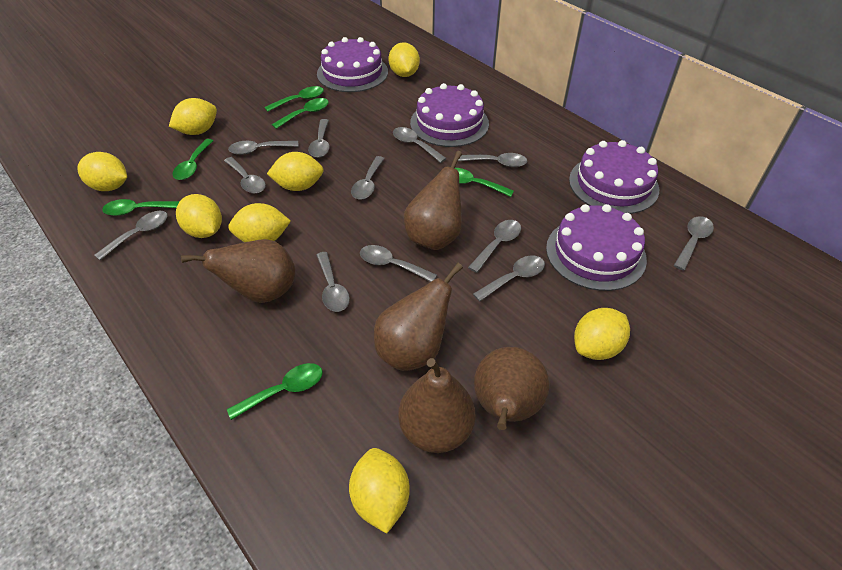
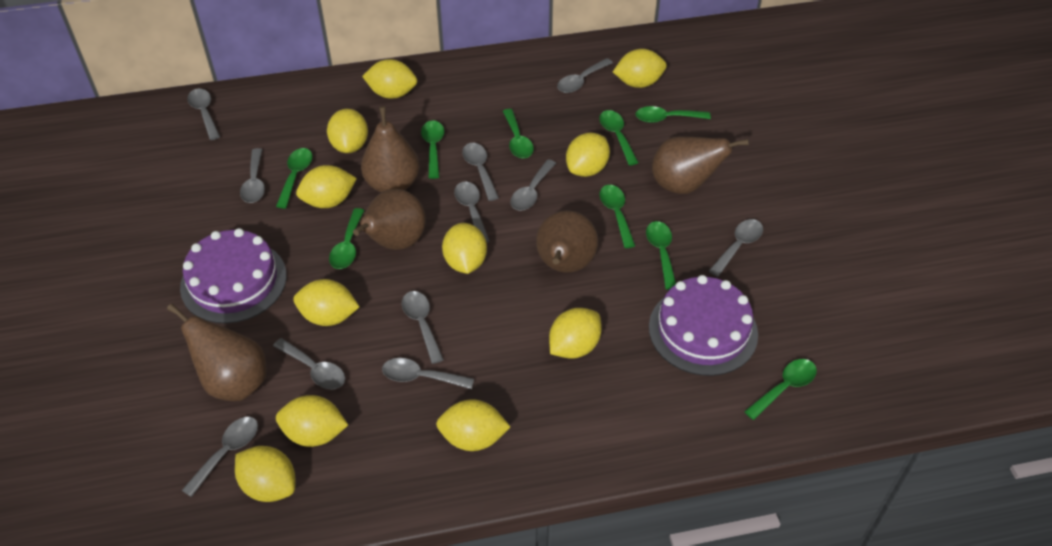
green spoon: 6 -> 9
grey spoon: 12 -> 11
purple cake: 4 -> 2
yellow lemon: 8 -> 11

